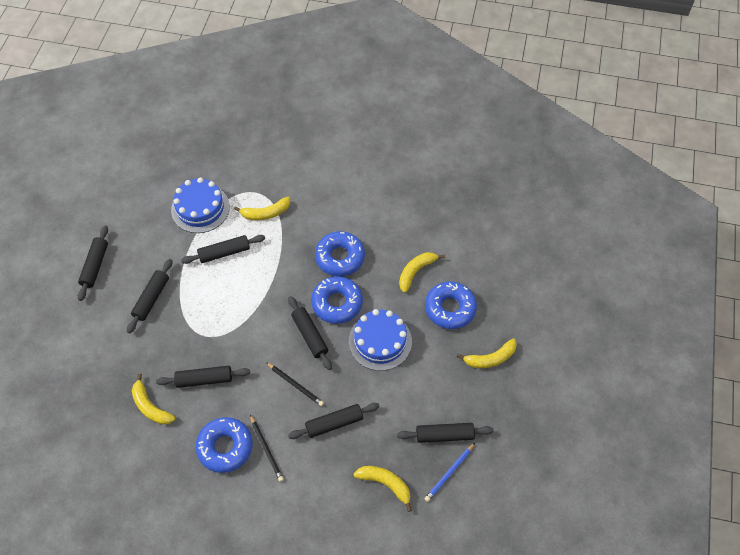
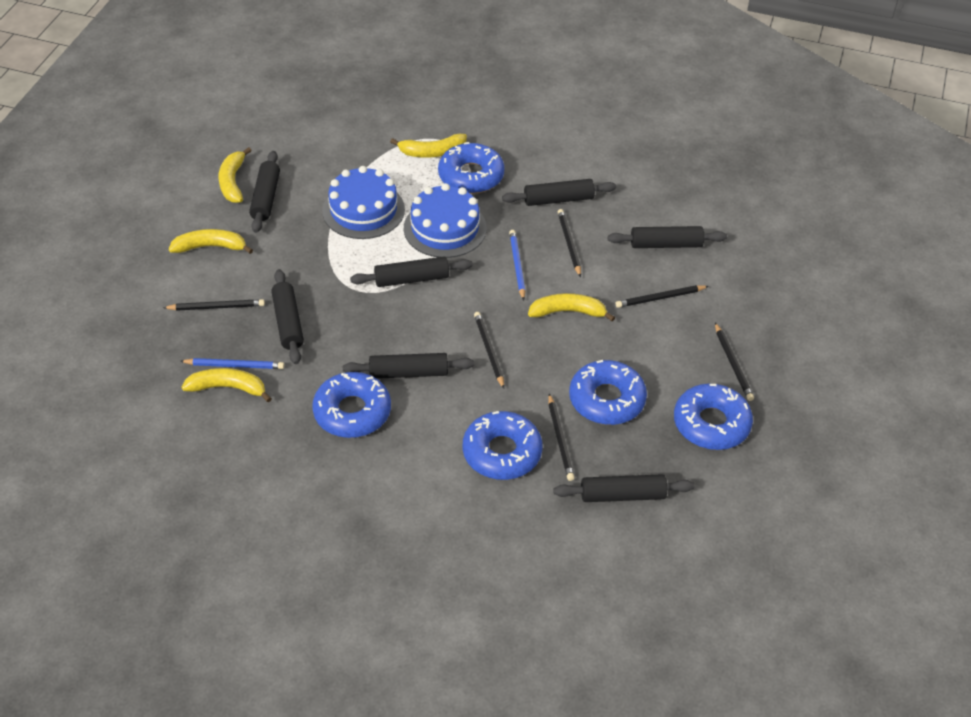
black pencil: 2 -> 6
blue donut: 4 -> 5
blue pencil: 1 -> 2

